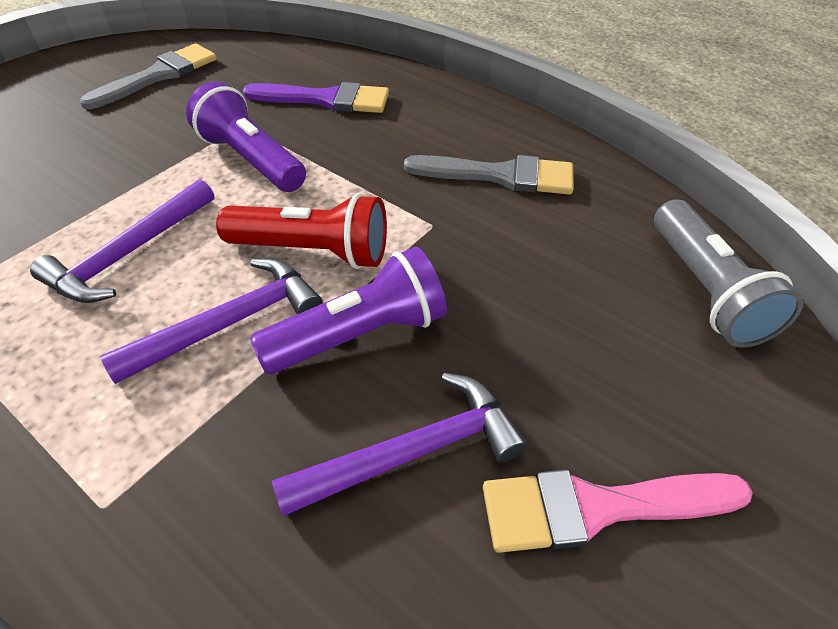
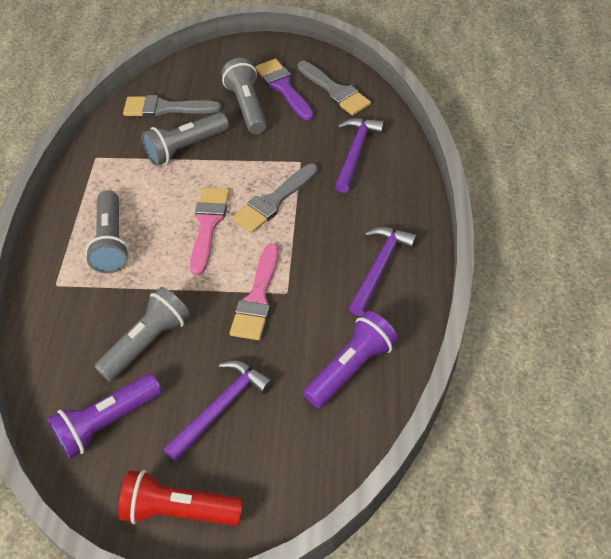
grey brush: 2 -> 3
grey flashlight: 1 -> 4
pink brush: 1 -> 2

